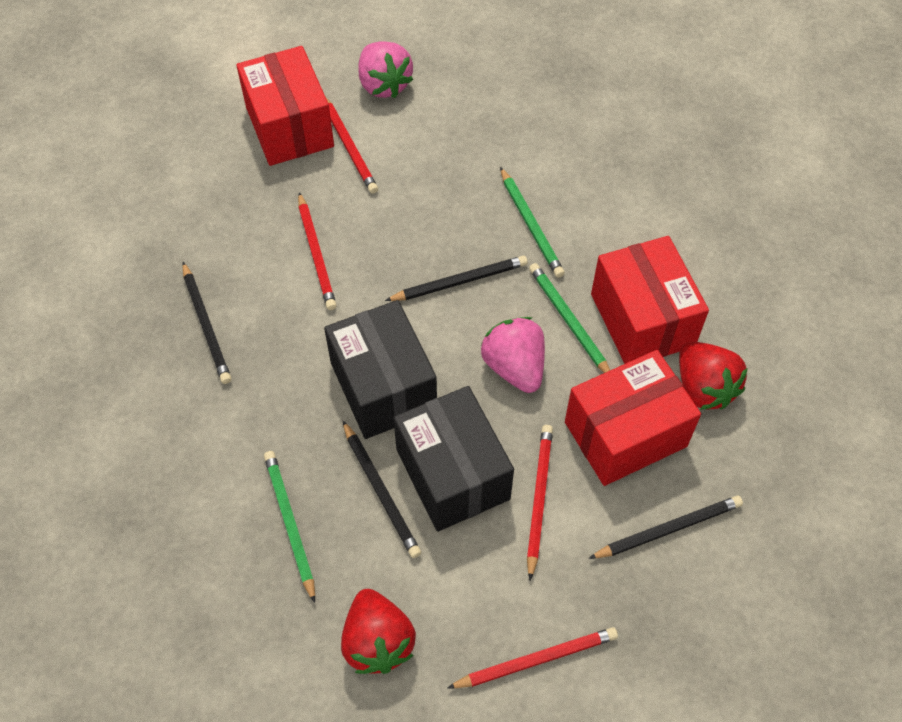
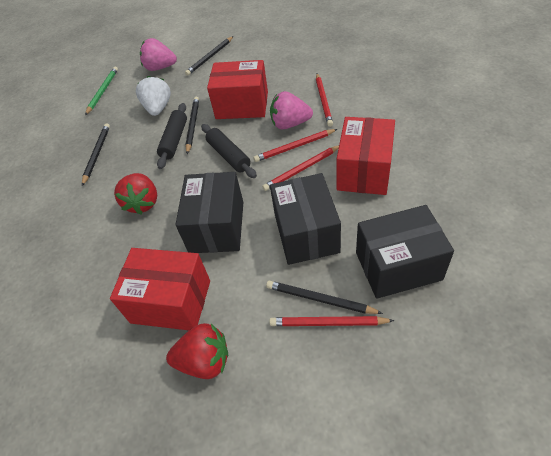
black box: 2 -> 3
black rolling pin: 0 -> 2
green pencil: 3 -> 1
white strawberry: 0 -> 1

